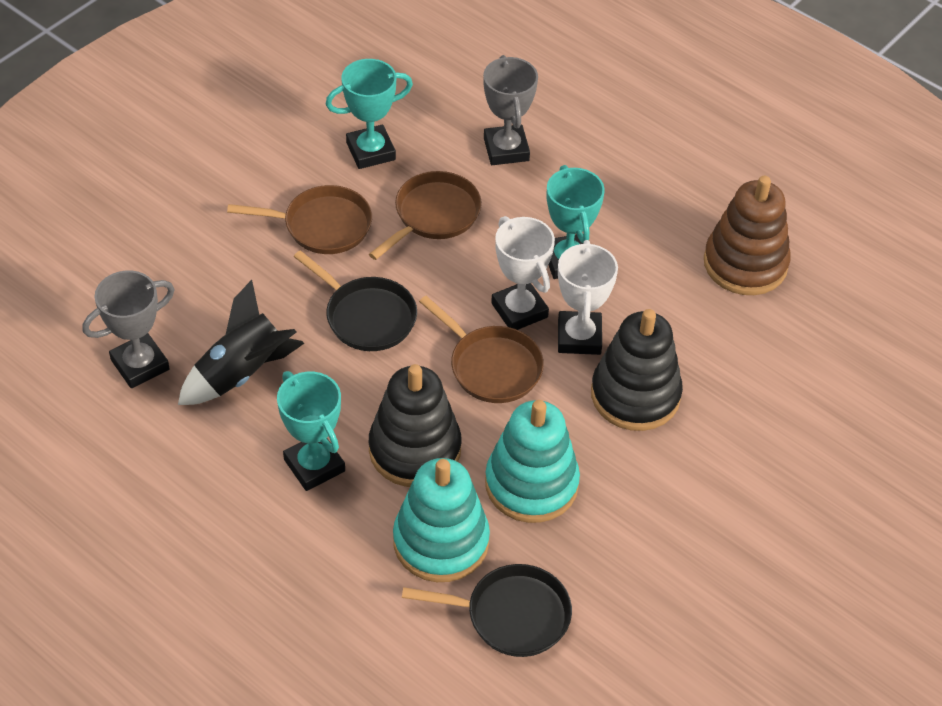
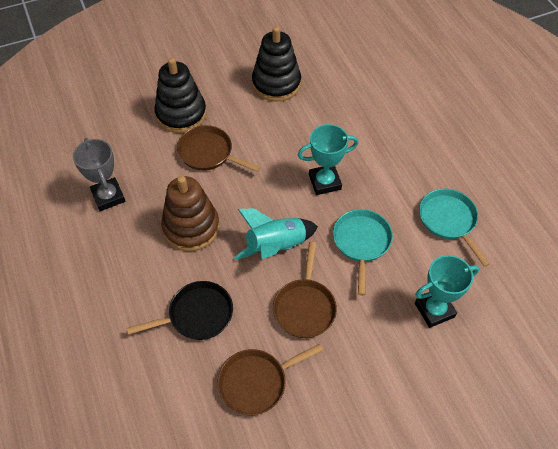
black pan: 2 -> 1
black rocket: 1 -> 0
grey trophy: 2 -> 1
turquoise pan: 0 -> 2
turquoise rocket: 0 -> 1
turquoise stacking toy: 2 -> 0
turquoise trophy: 3 -> 2
white trophy: 2 -> 0

